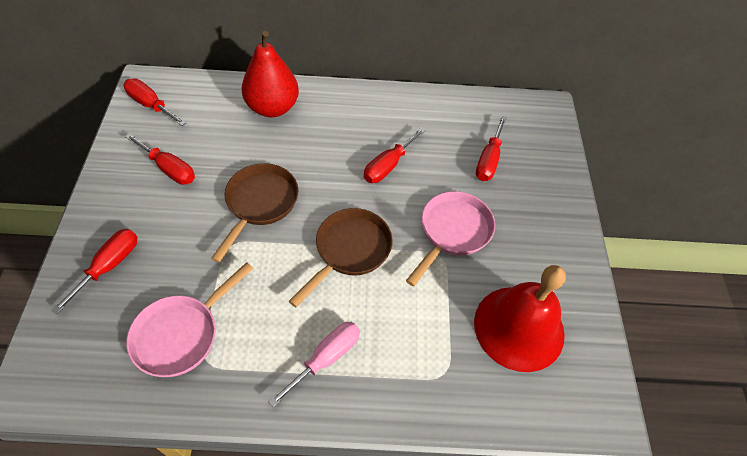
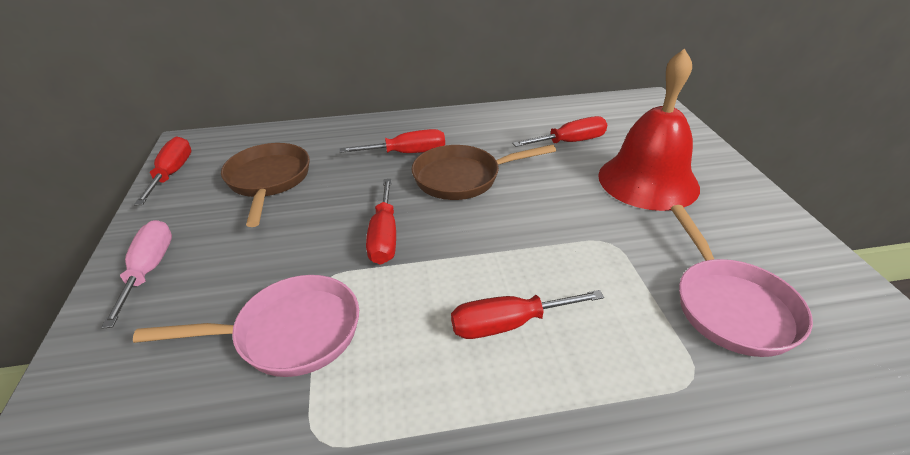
red pear: 1 -> 0

